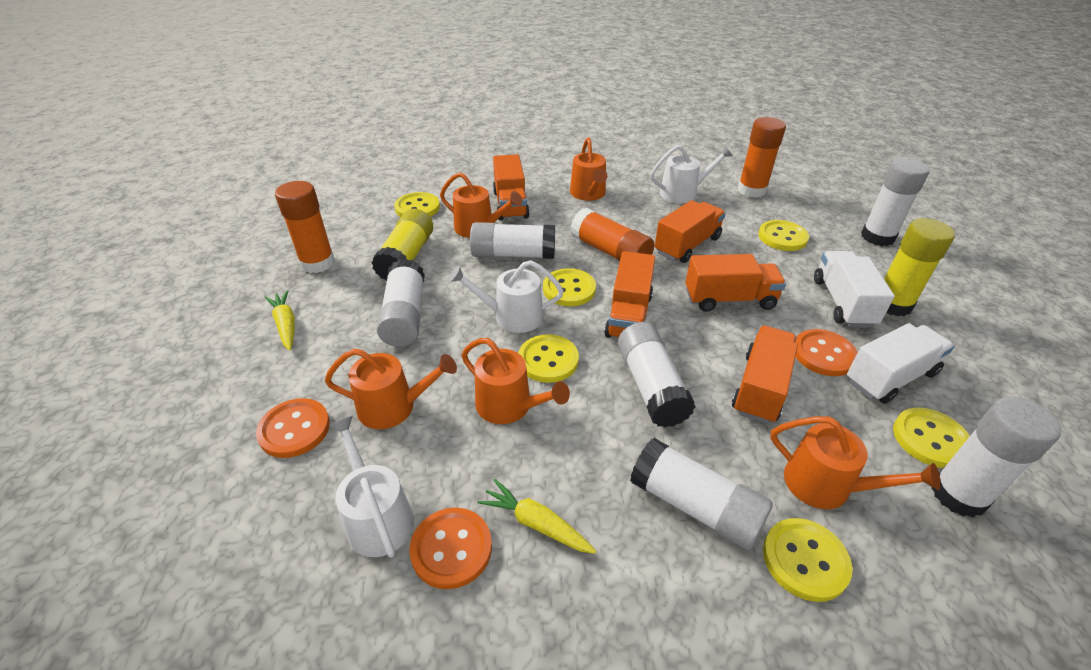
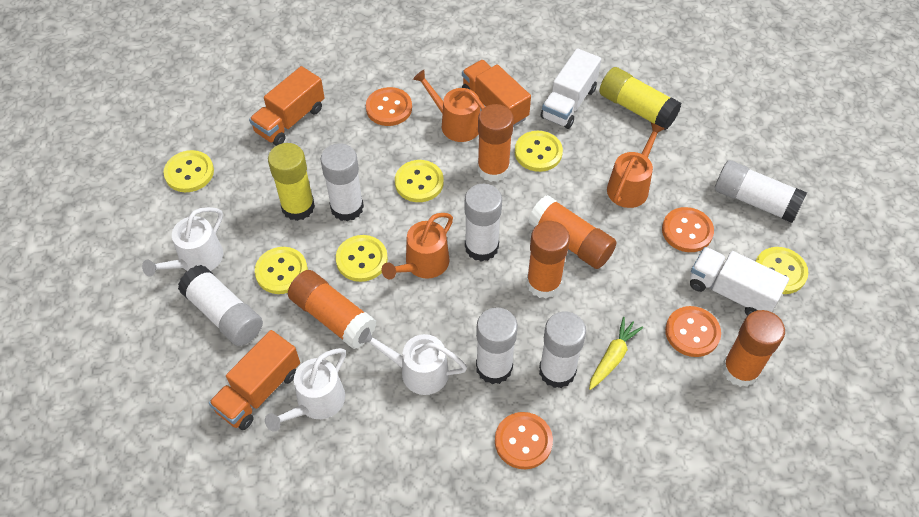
orange button: 3 -> 4
orange glue stick: 3 -> 5
orange truck: 5 -> 3
orange watering can: 5 -> 3
yellow carrot: 2 -> 1

